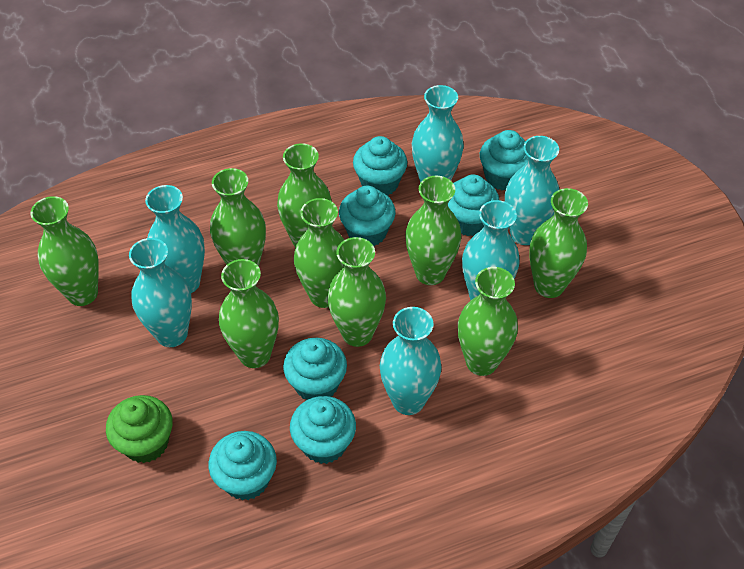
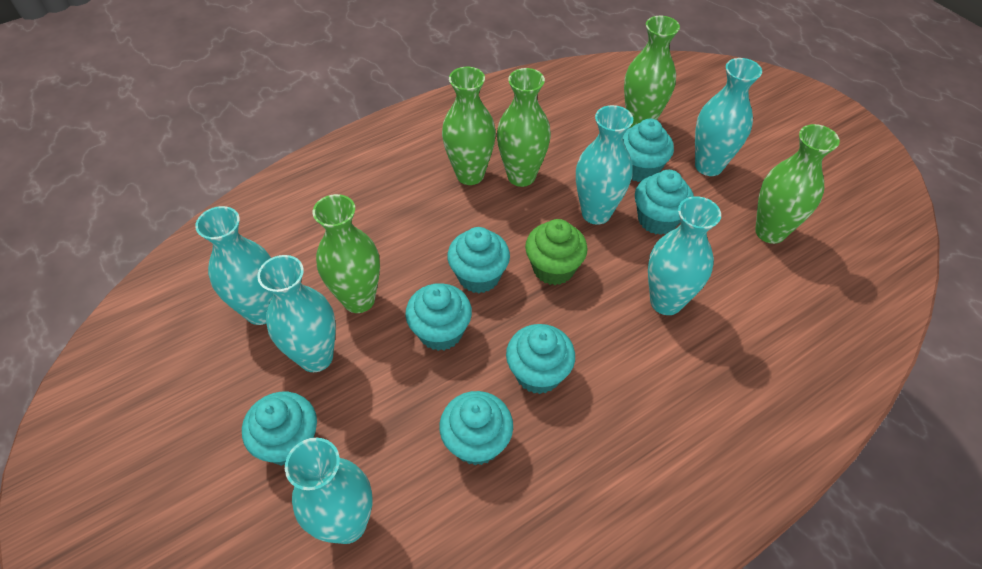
green vase: 9 -> 5

